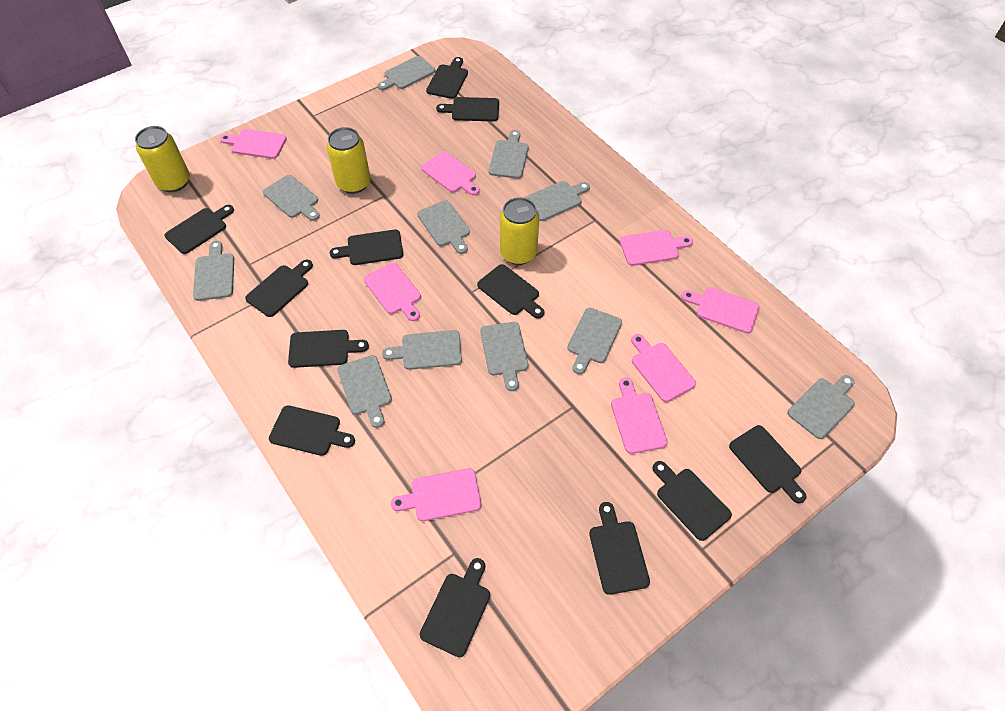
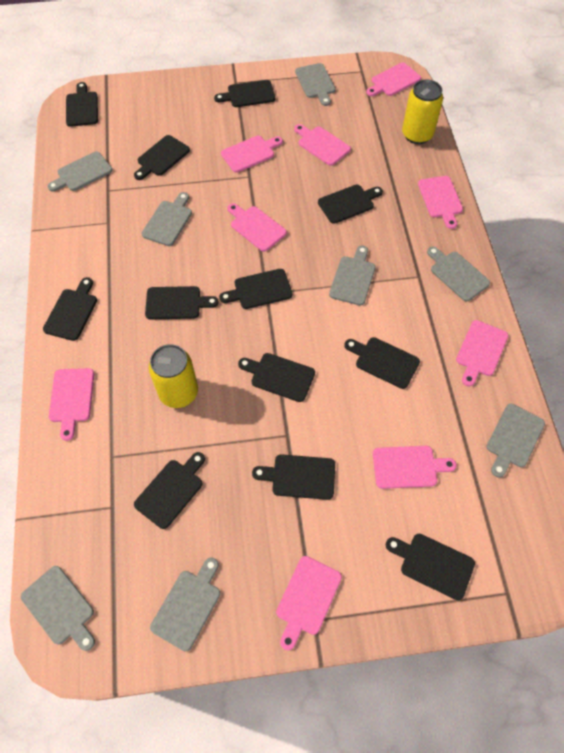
grey cutting board: 11 -> 8
pink cutting board: 8 -> 9
yellow can: 3 -> 2

